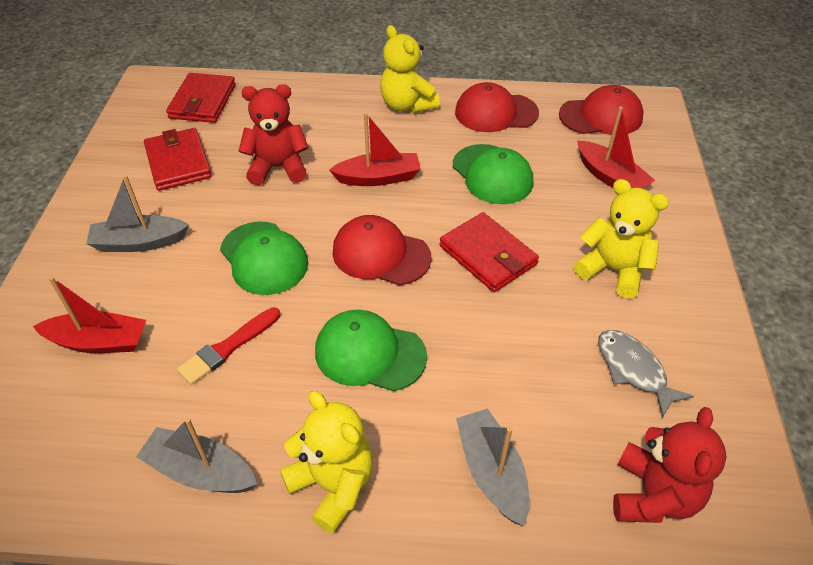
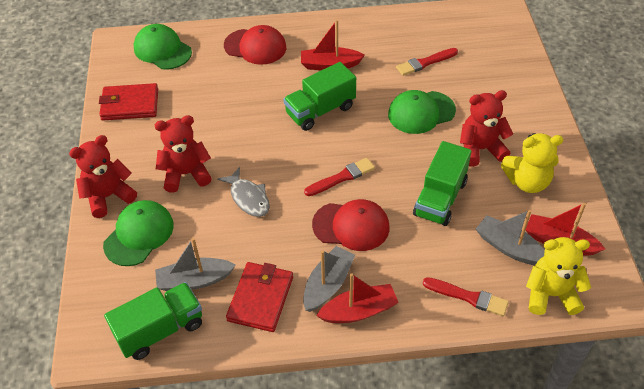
green truck: 0 -> 3
red brush: 1 -> 3
red cap: 3 -> 2
red teddy bear: 2 -> 3
red wallet: 3 -> 2
yellow teddy bear: 3 -> 2

